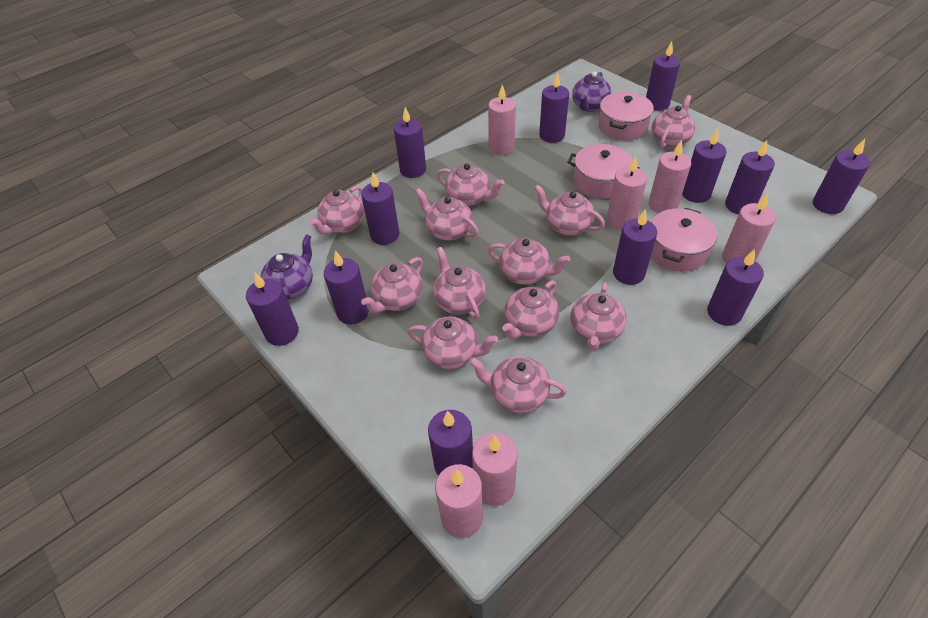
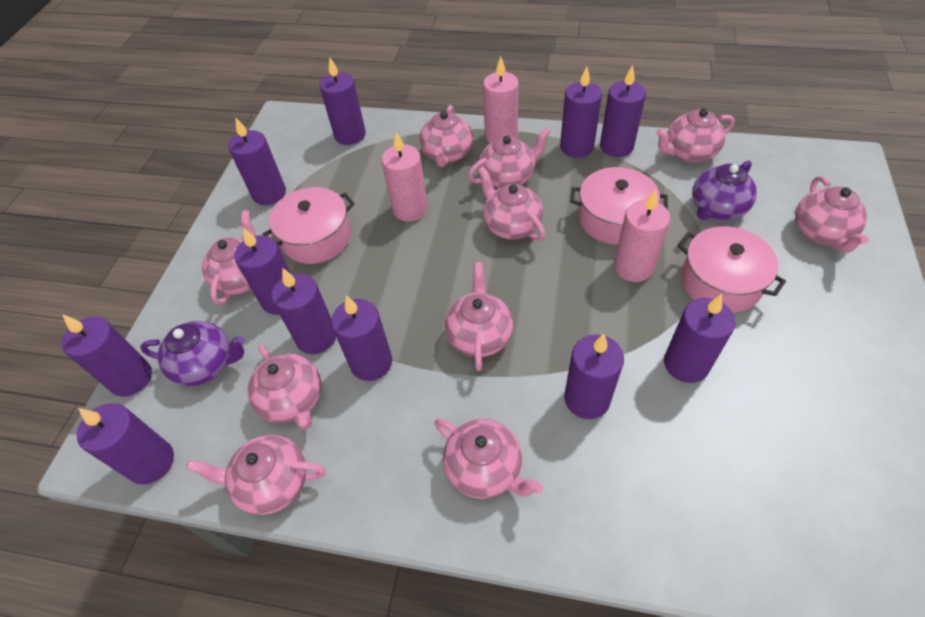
pink candle: 6 -> 3
pink teapot: 12 -> 10
purple candle: 12 -> 11

